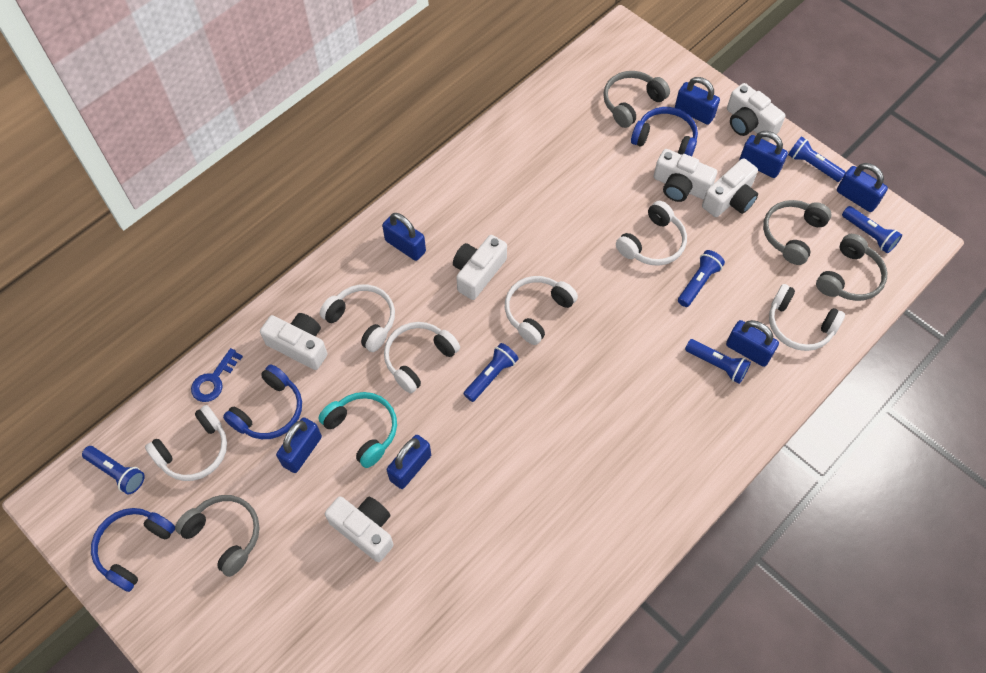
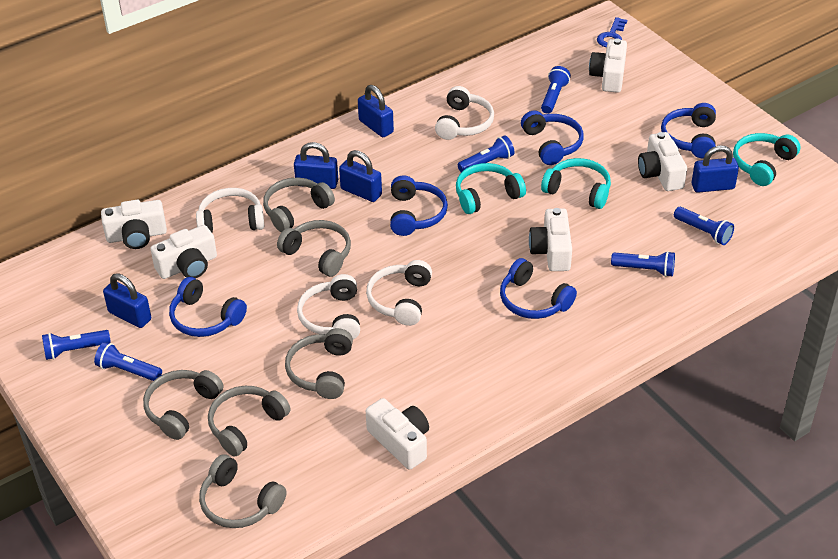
blue headphones: 3 -> 5
blue padlock: 7 -> 5
grey headphones: 4 -> 6
turquoise headphones: 1 -> 3
white headphones: 6 -> 4

